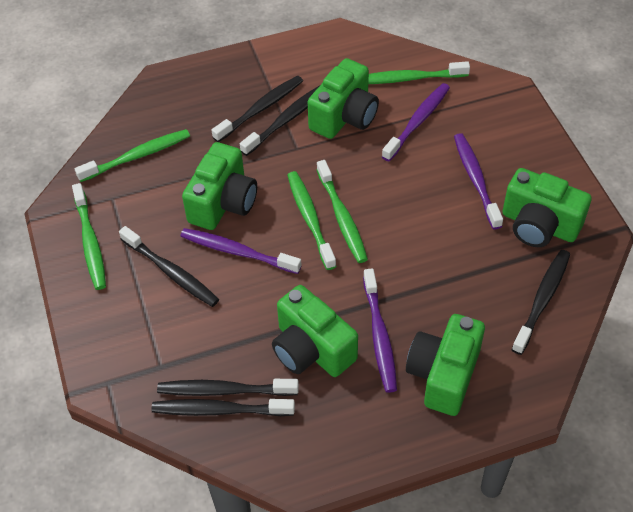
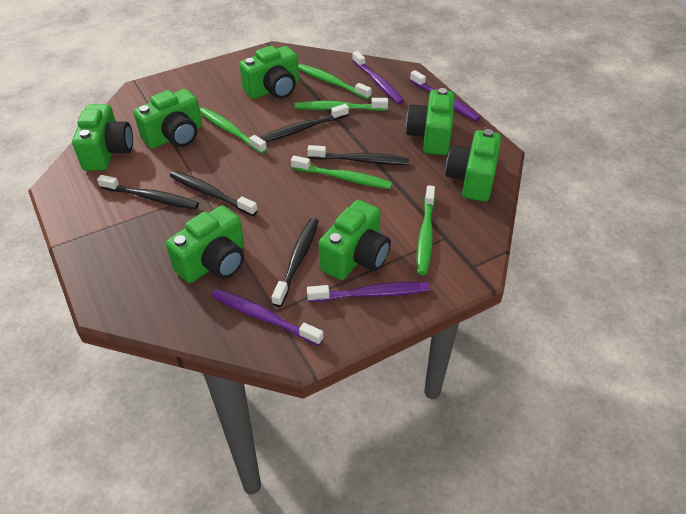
black toothbrush: 6 -> 5
green camera: 5 -> 7

